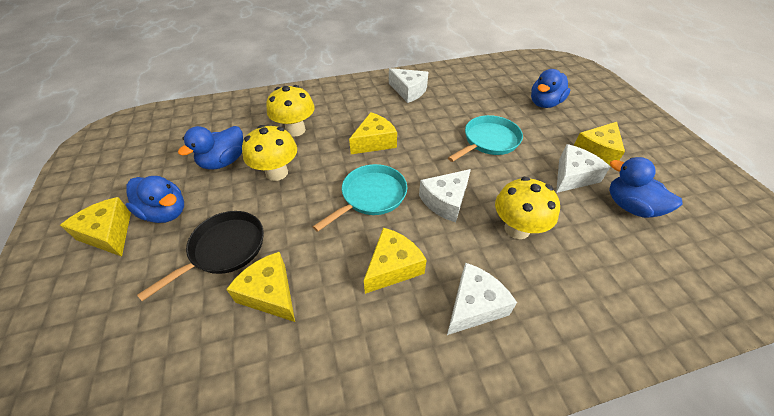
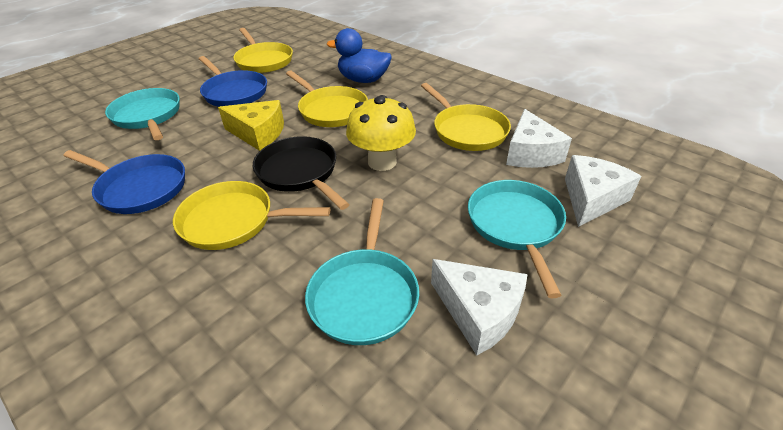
blue duck: 4 -> 1
blue pan: 0 -> 2
turquoise pan: 2 -> 3
white cheese: 4 -> 3
yellow cheese: 5 -> 1
yellow mushroom: 3 -> 1
yellow pan: 0 -> 4

